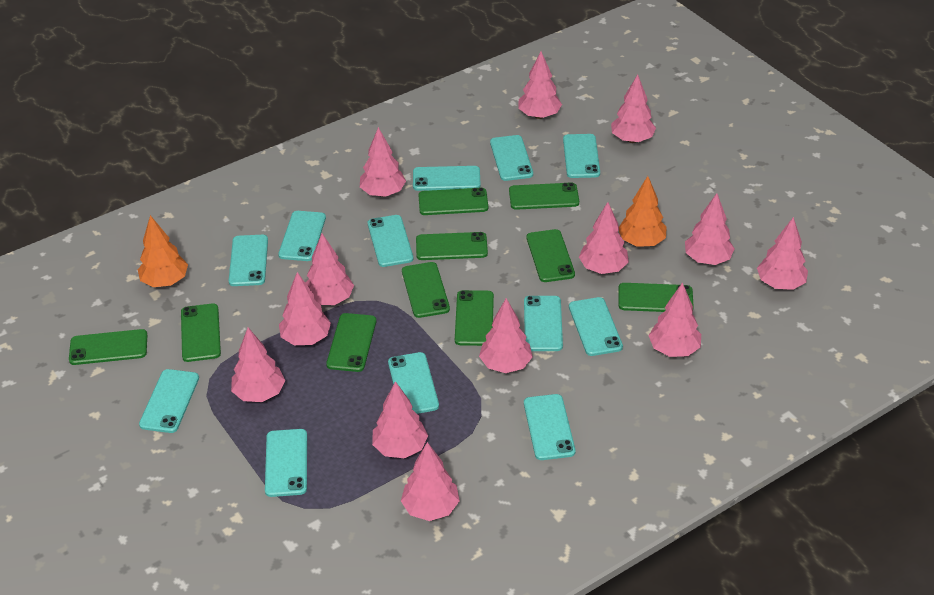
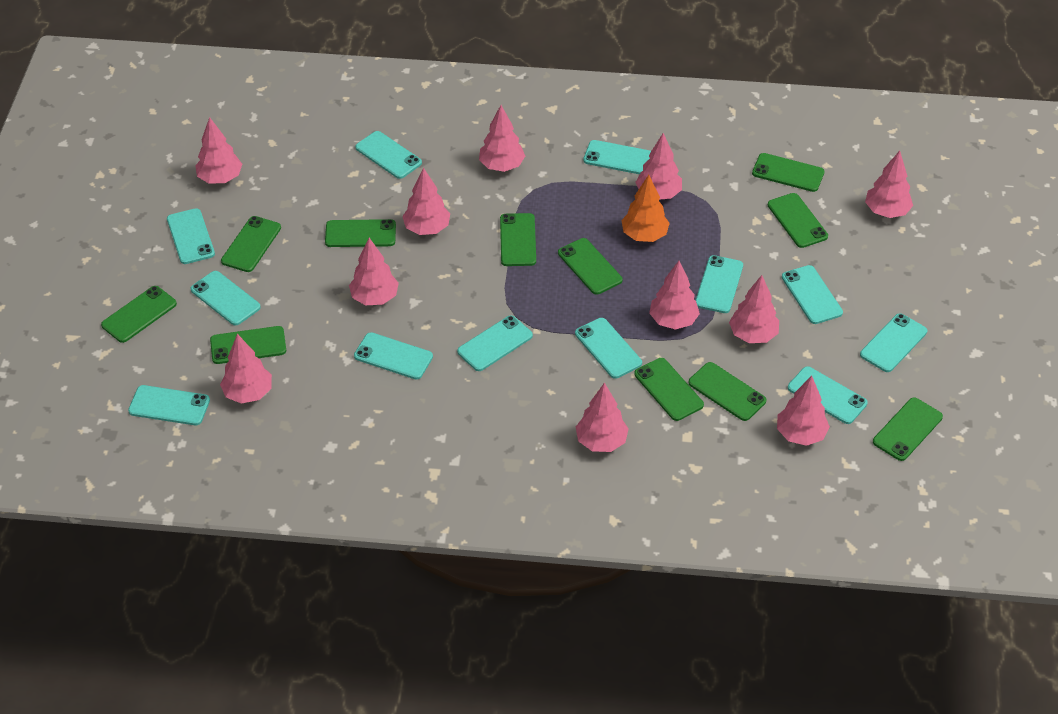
green phone: 10 -> 11
orange tree: 2 -> 1
pink tree: 13 -> 11

